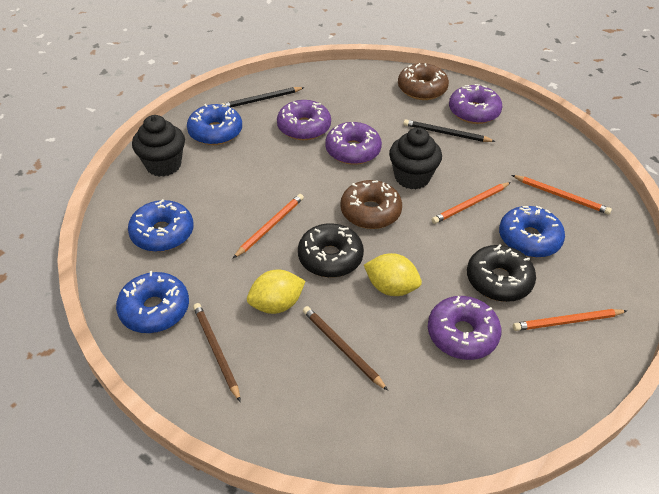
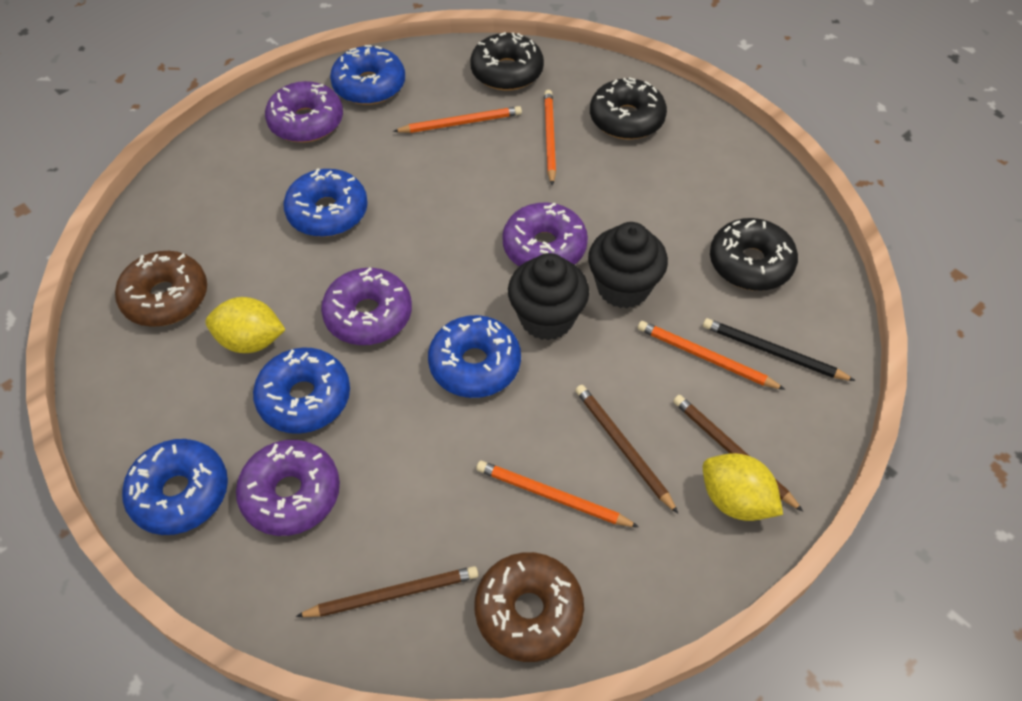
black donut: 2 -> 3
black pencil: 2 -> 1
blue donut: 4 -> 5
brown pencil: 2 -> 3

